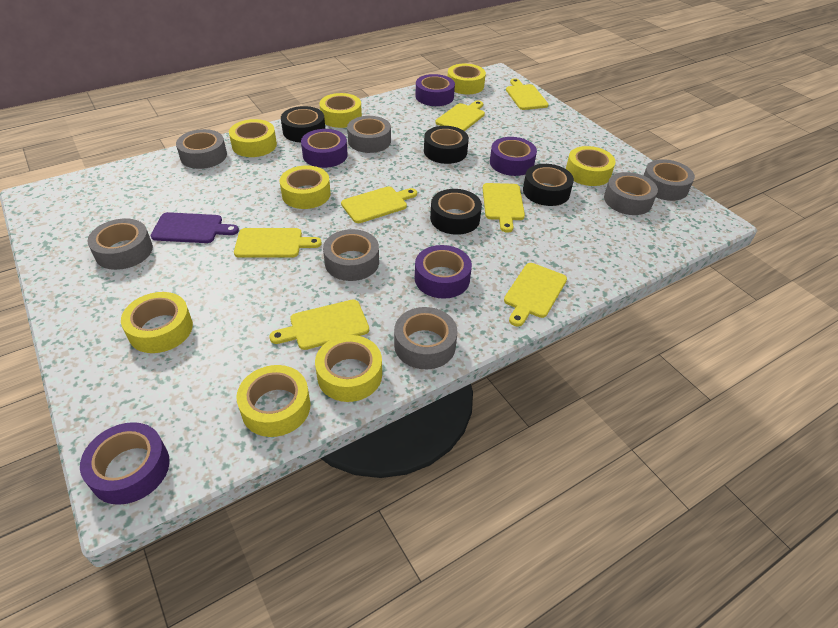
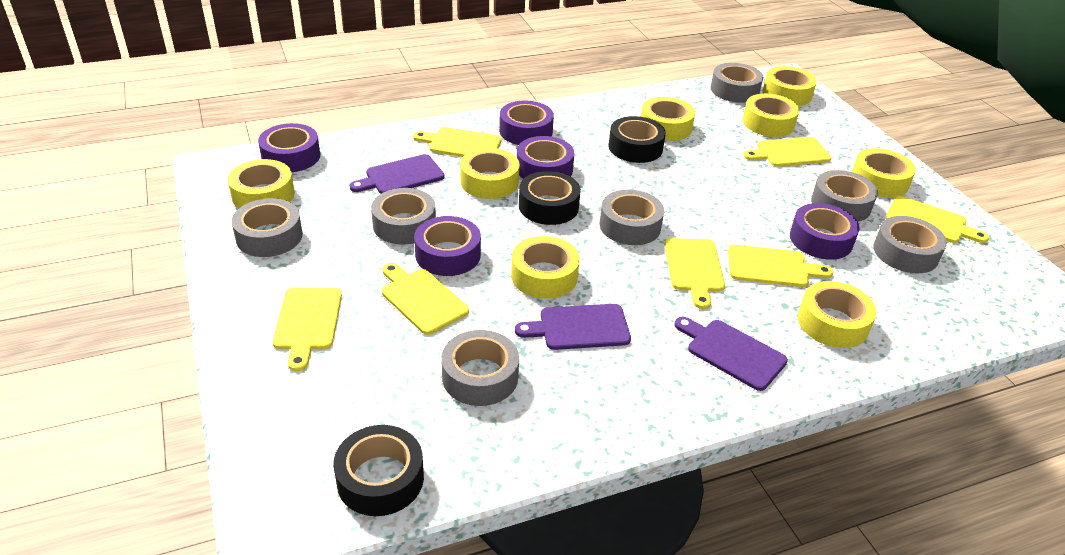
black tape: 4 -> 3
purple cutting board: 1 -> 3

